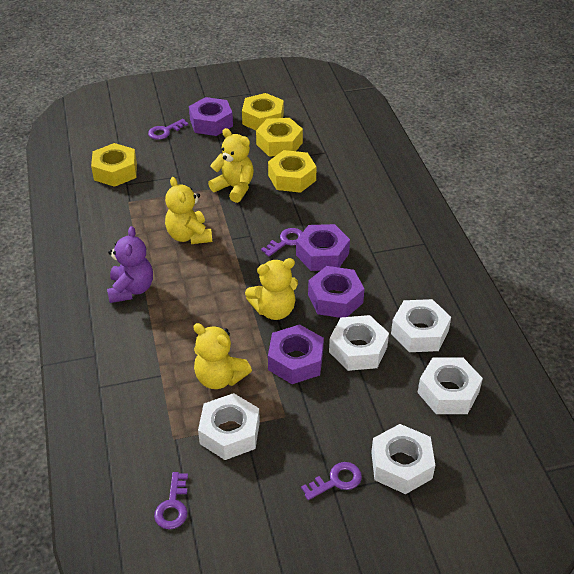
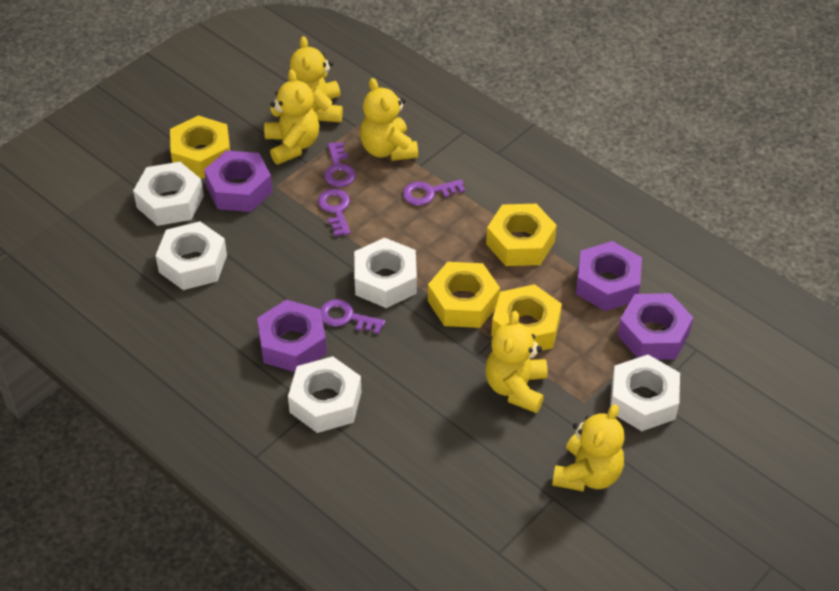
purple teddy bear: 1 -> 0
yellow teddy bear: 4 -> 5

